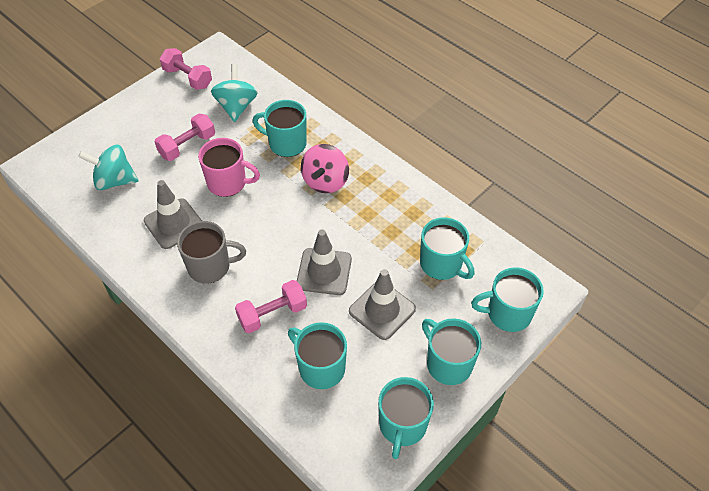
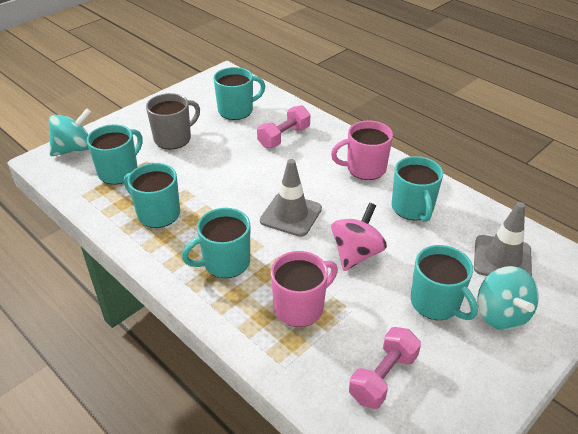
grey traffic cone: 3 -> 2
pink dumbbell: 3 -> 2
pink mug: 1 -> 2

